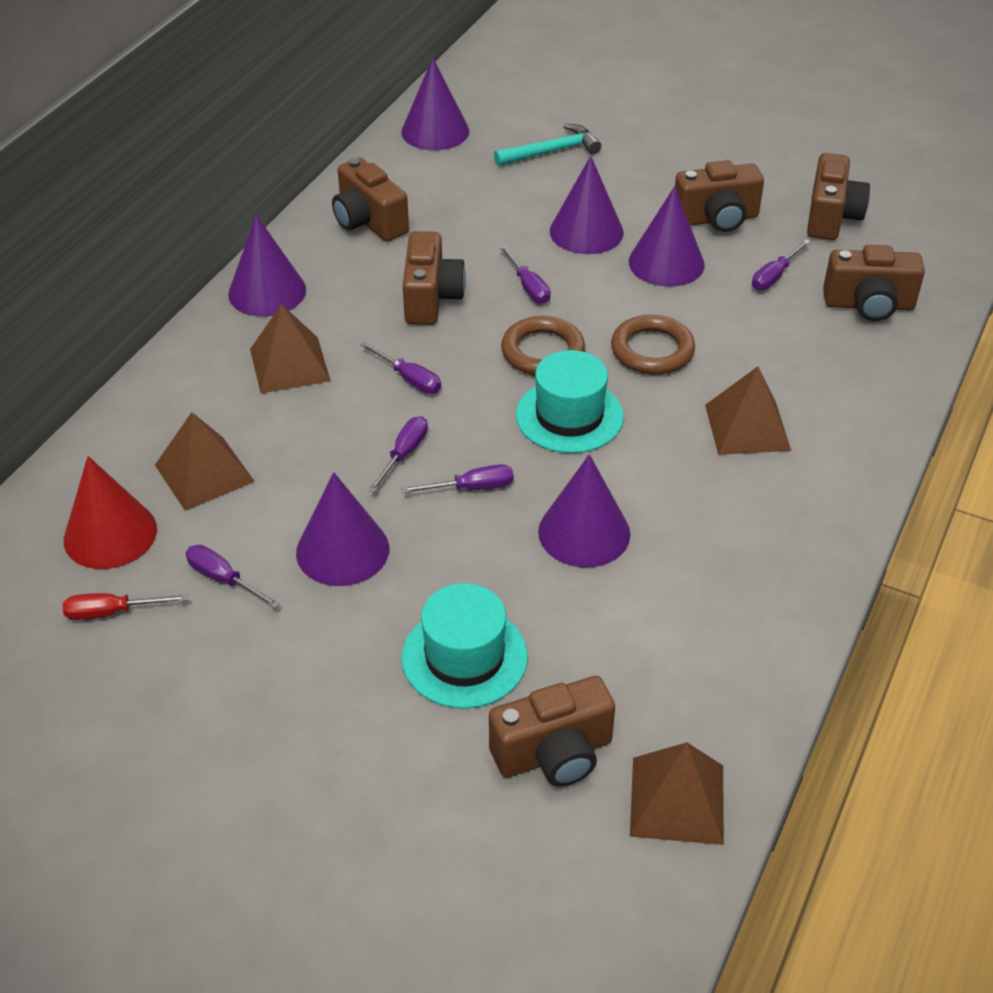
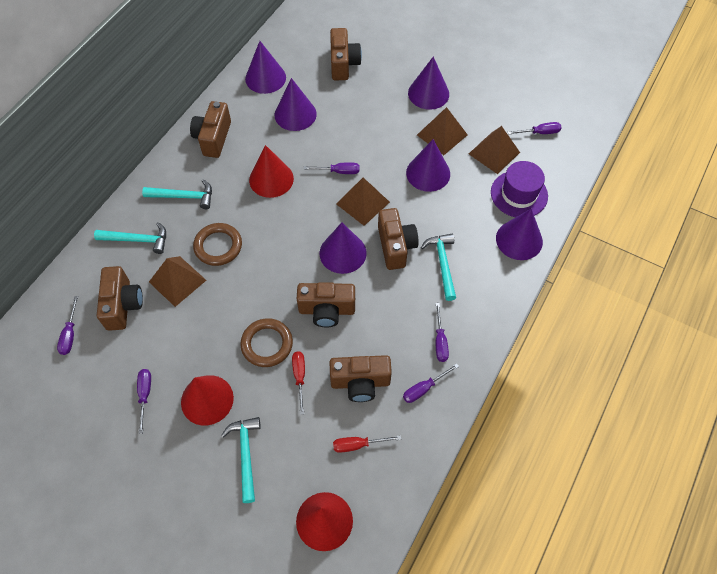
purple hat: 0 -> 1
red cone: 1 -> 3
red screwdriver: 1 -> 2
turquoise hammer: 1 -> 4
turquoise hat: 2 -> 0

